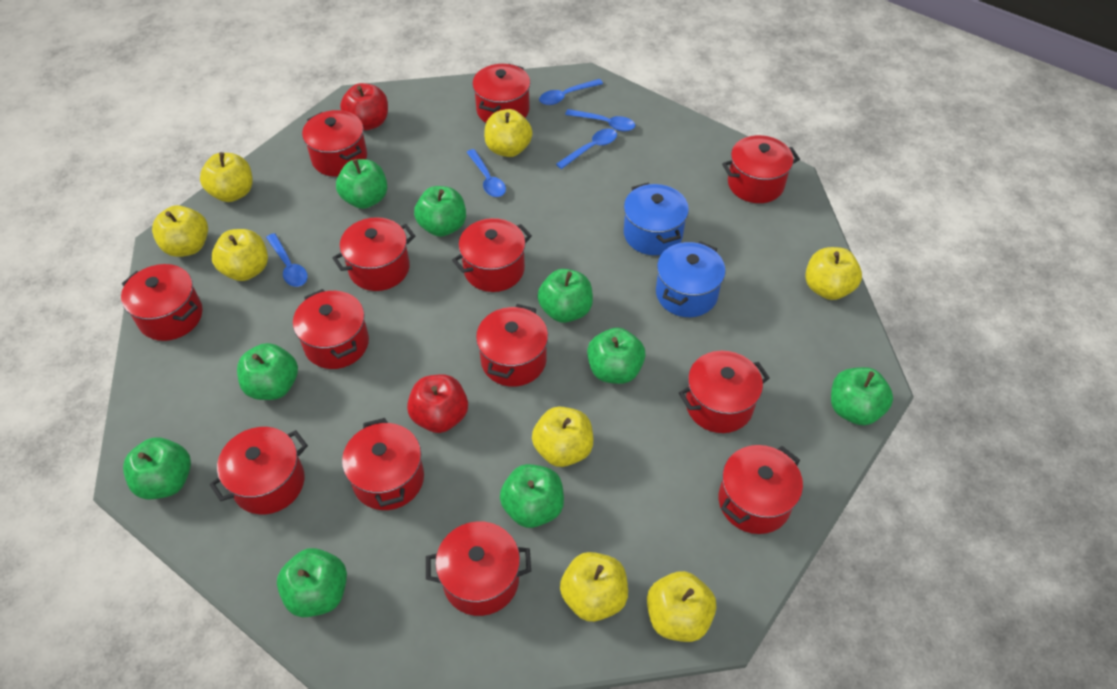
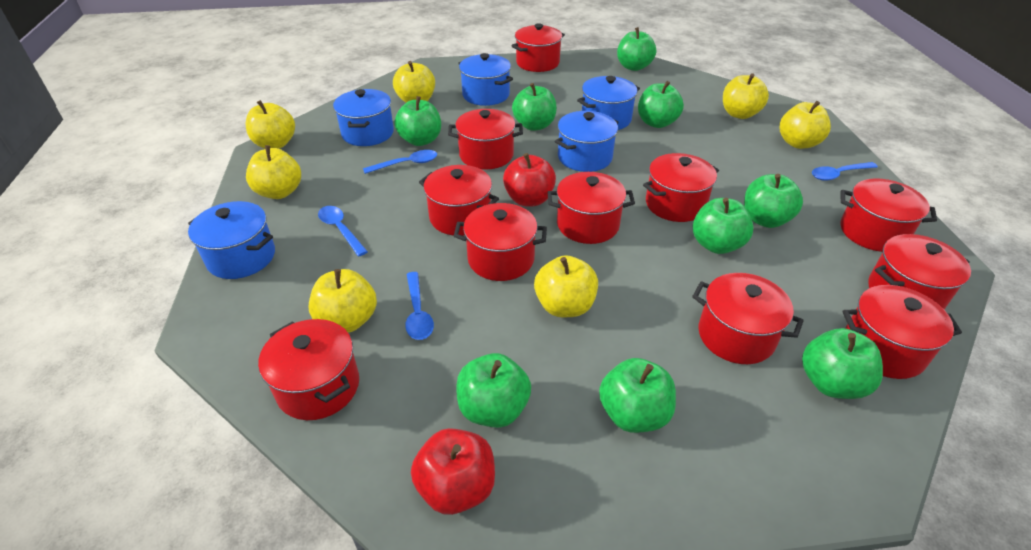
blue pot: 2 -> 5
blue spoon: 5 -> 4
red pot: 13 -> 11
yellow apple: 8 -> 7

